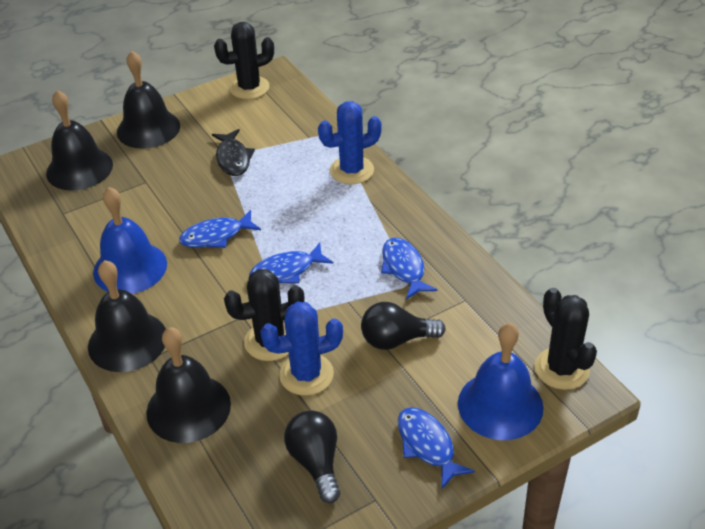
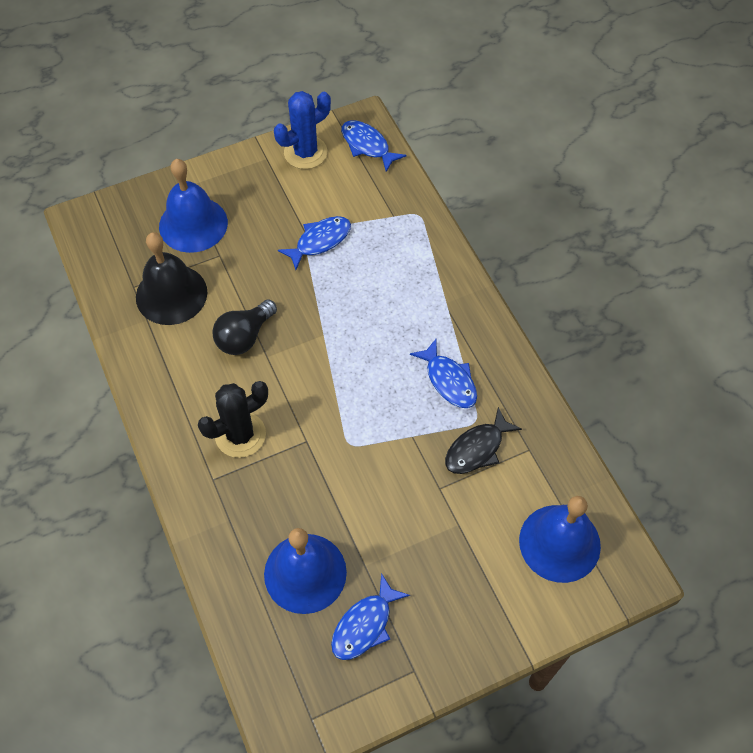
black bell: 4 -> 1
black cactus: 3 -> 1
black light bulb: 2 -> 1
blue bell: 2 -> 3
blue cactus: 2 -> 1

